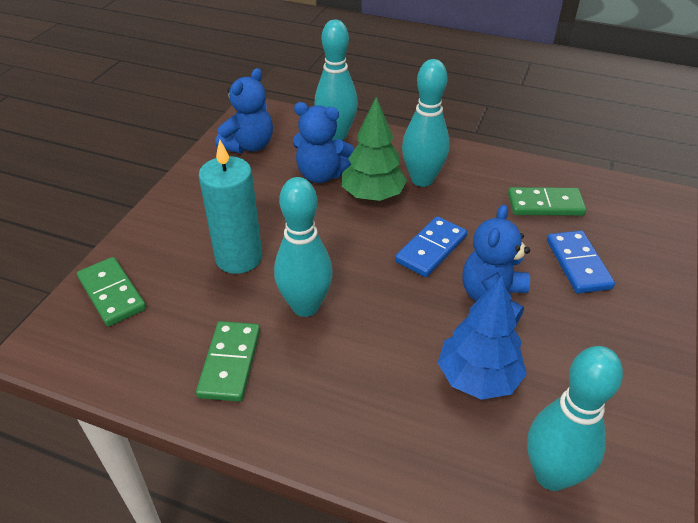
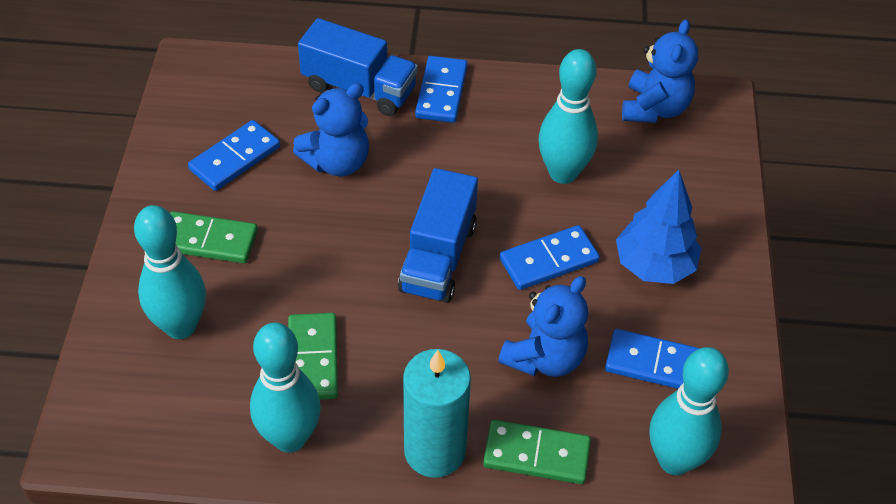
blue domino: 2 -> 4
blue truck: 0 -> 2
green tree: 1 -> 0

